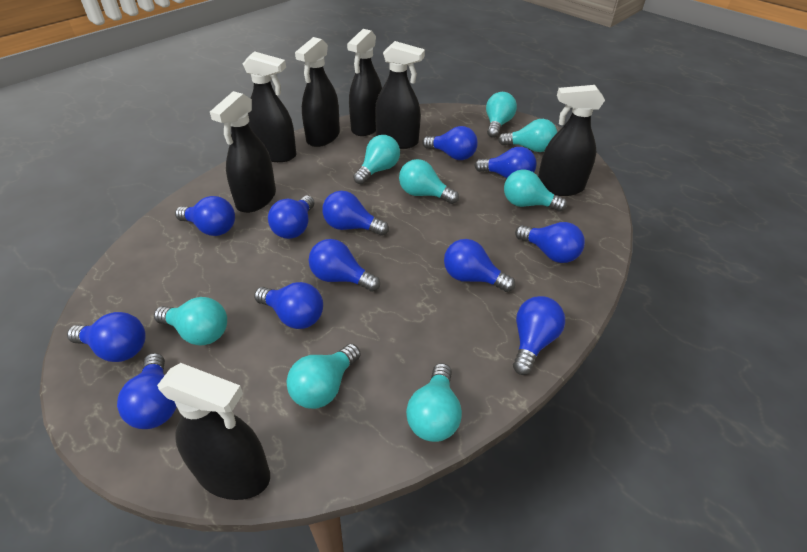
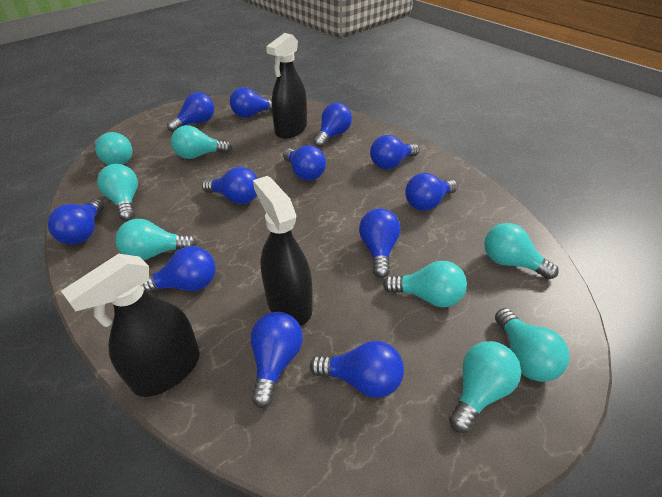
black spray bottle: 7 -> 3

